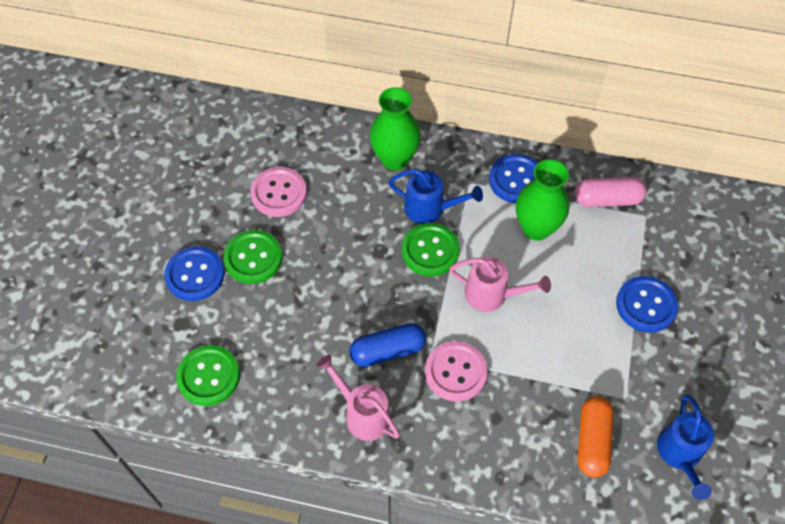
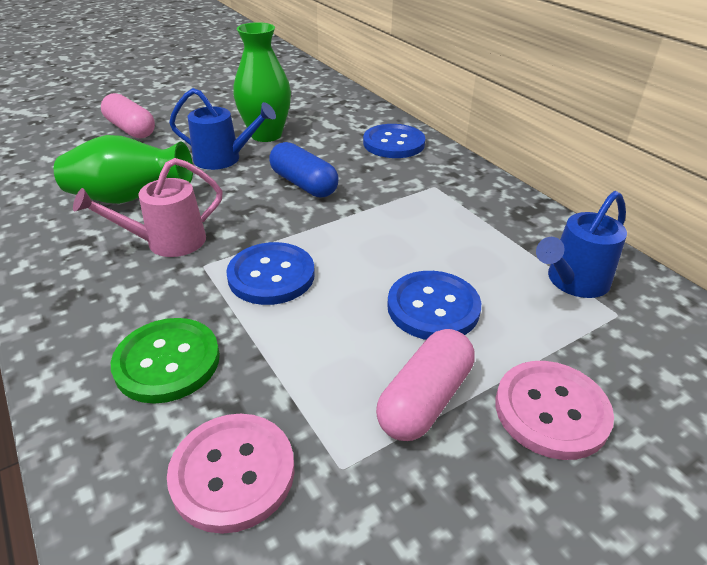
green button: 3 -> 1
orange capsule: 1 -> 0
pink capsule: 1 -> 2
pink watering can: 2 -> 1

